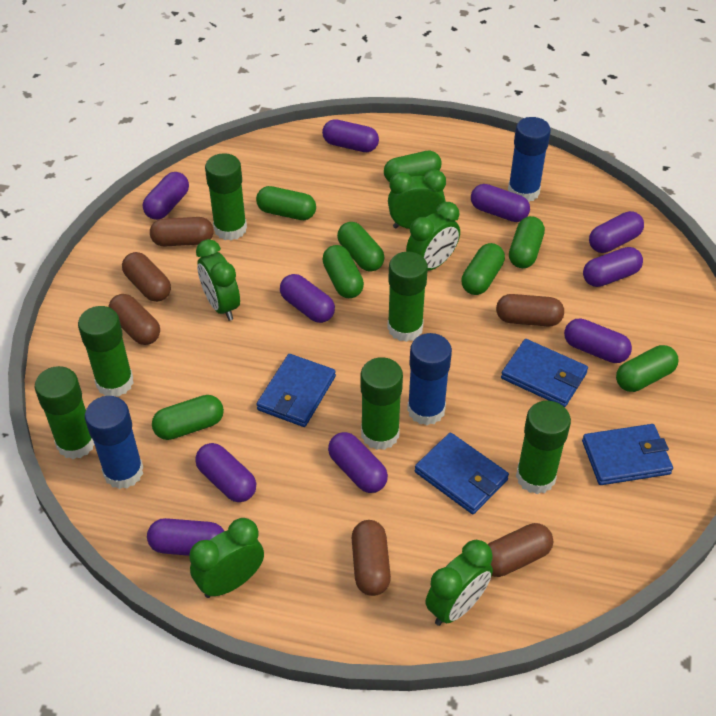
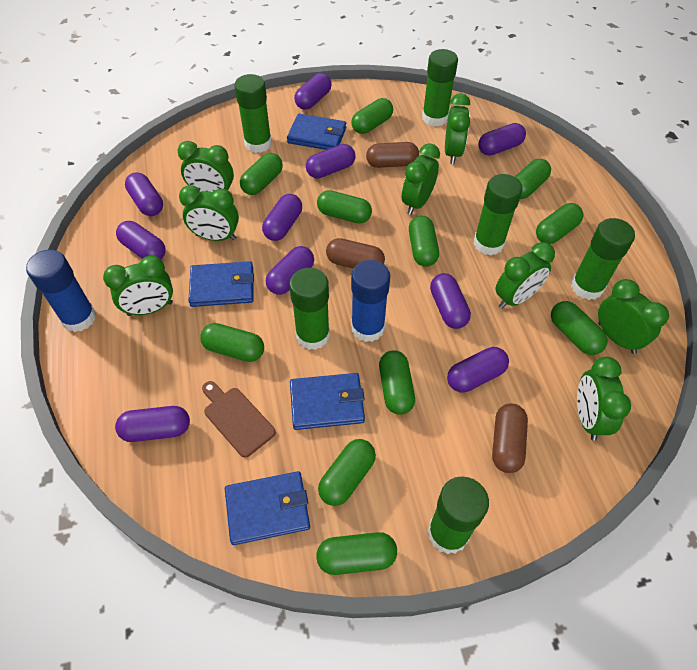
blue glue stick: 3 -> 2
brown capsule: 6 -> 3
brown cutting board: 0 -> 1
green capsule: 8 -> 11
green clock: 5 -> 8

